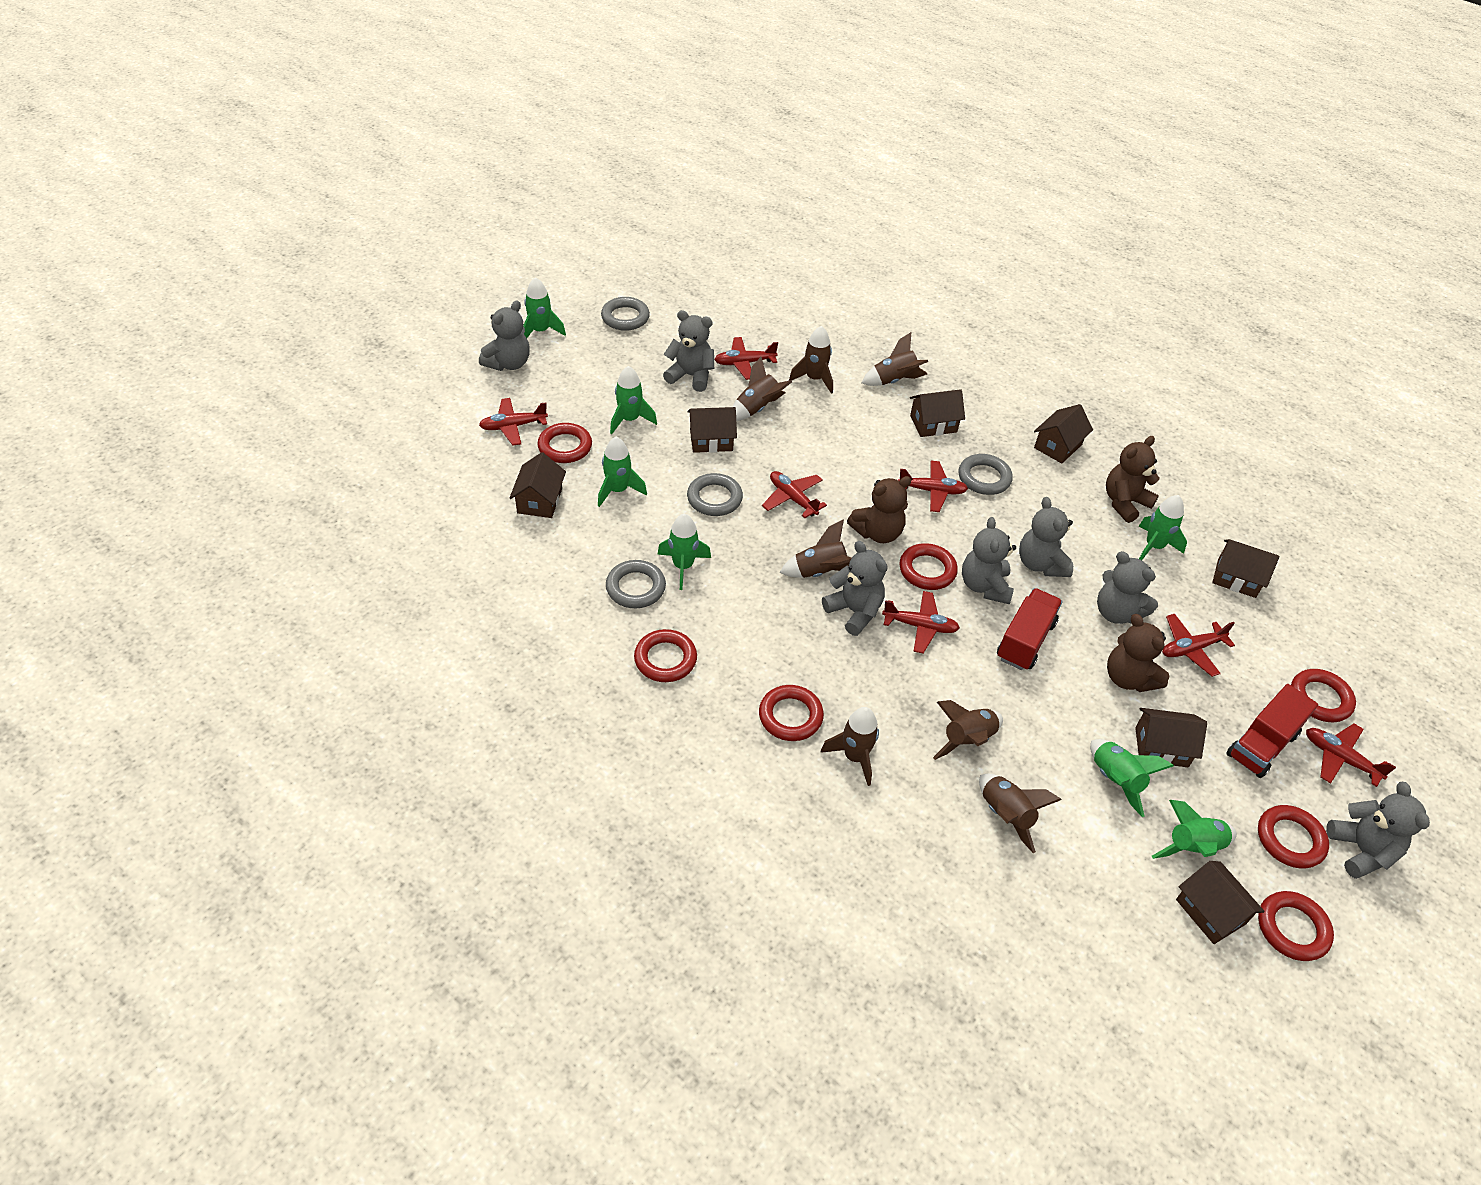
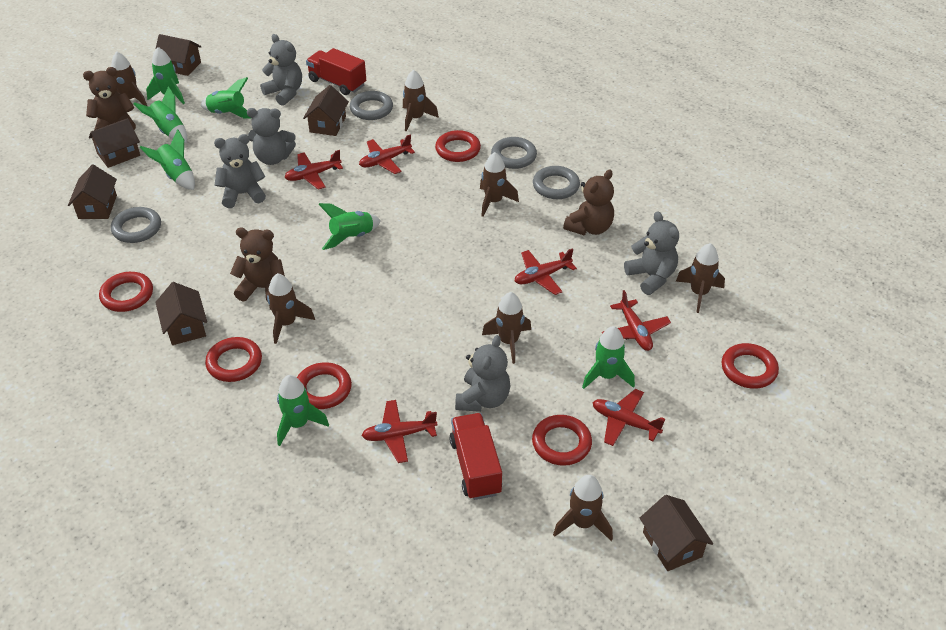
brown house: 7 -> 6
grey teddy bear: 7 -> 5
red plane: 7 -> 6
red ring: 7 -> 6

